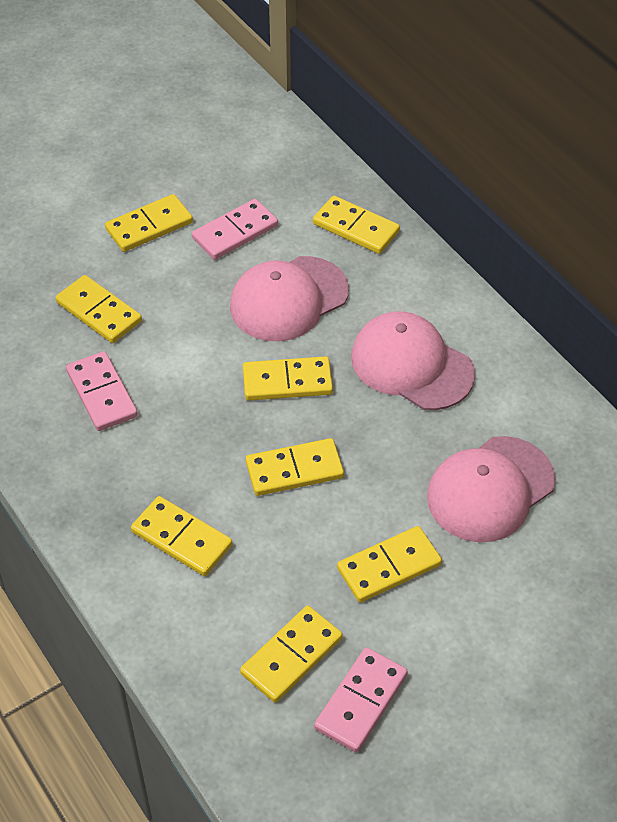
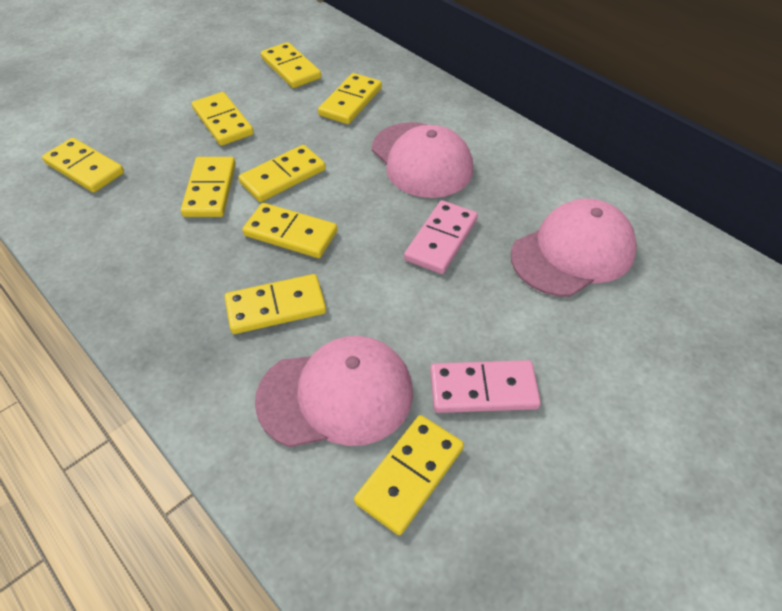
pink domino: 3 -> 2
yellow domino: 8 -> 9

